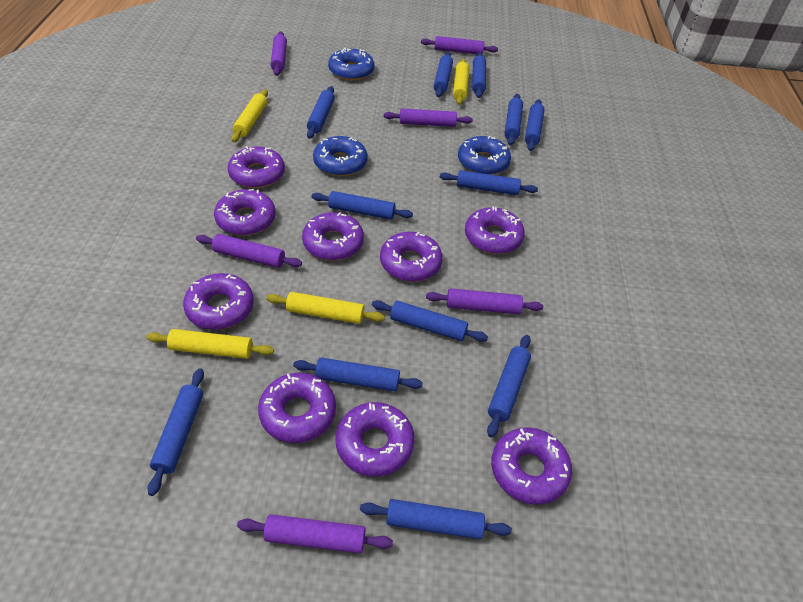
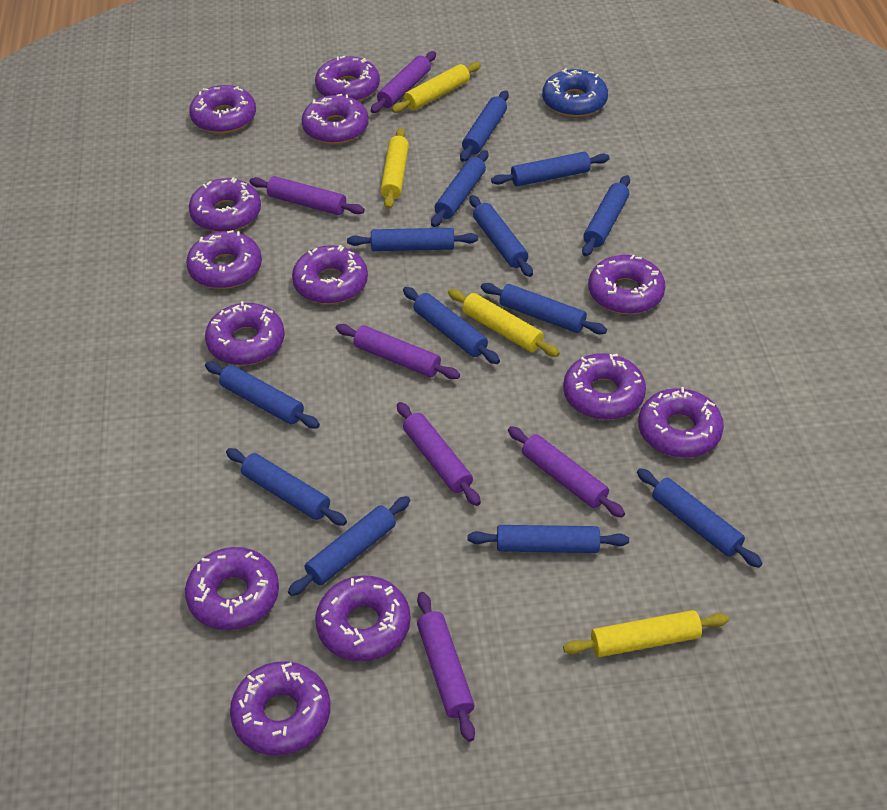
blue donut: 3 -> 1
blue rolling pin: 12 -> 13
purple donut: 9 -> 13

